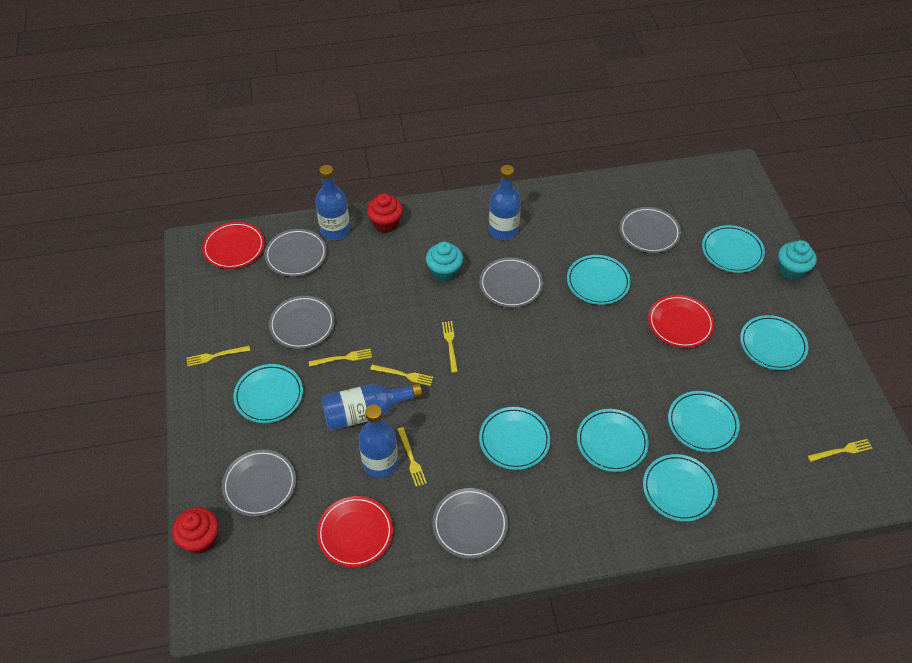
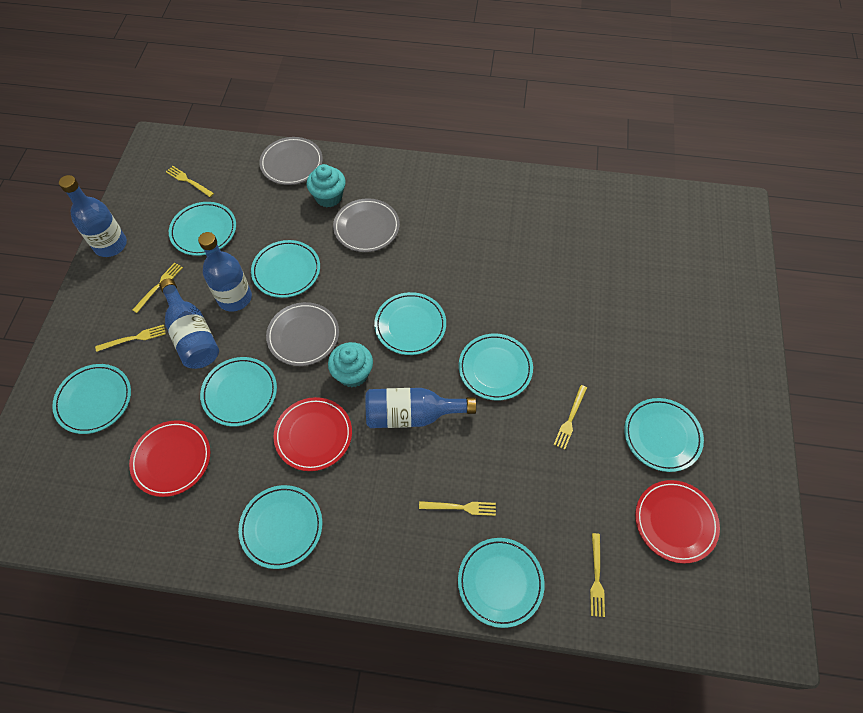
grey plate: 6 -> 3
red cupcake: 2 -> 0
turquoise plate: 8 -> 9

